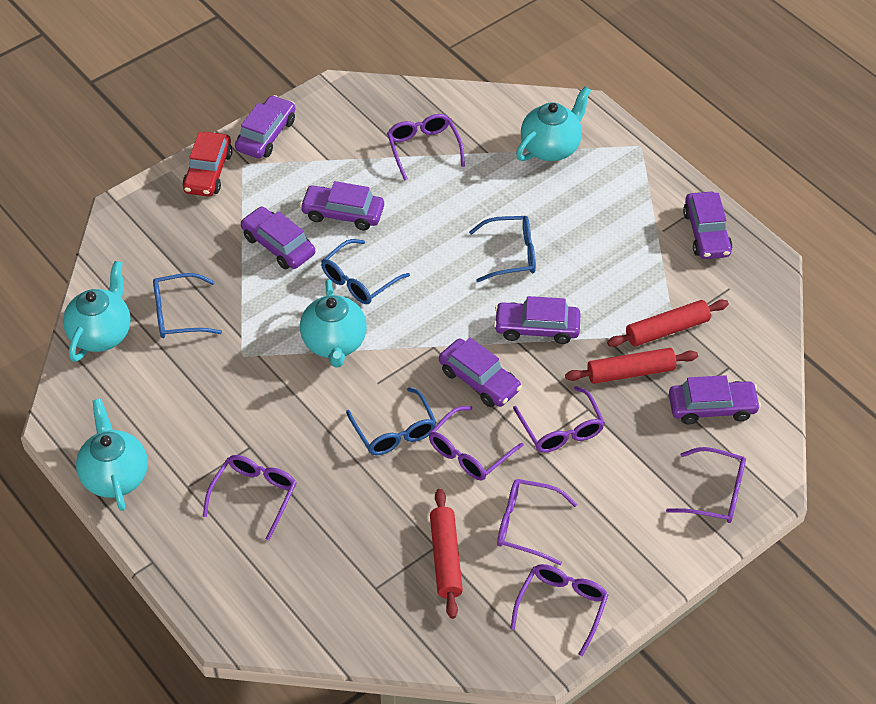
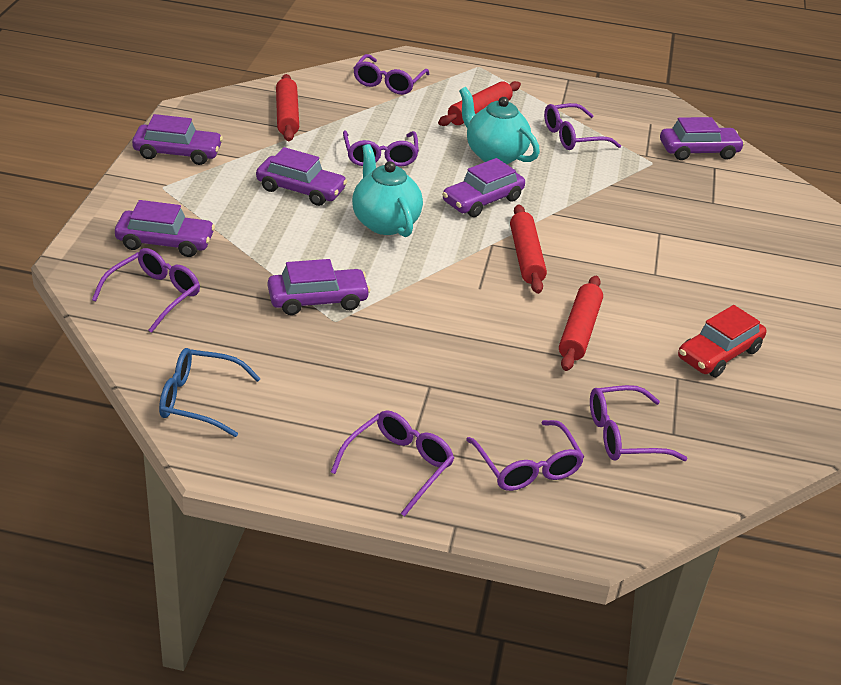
blue glasses: 4 -> 1
purple car: 7 -> 6
red rolling pin: 3 -> 4
turquoise teapot: 4 -> 2

